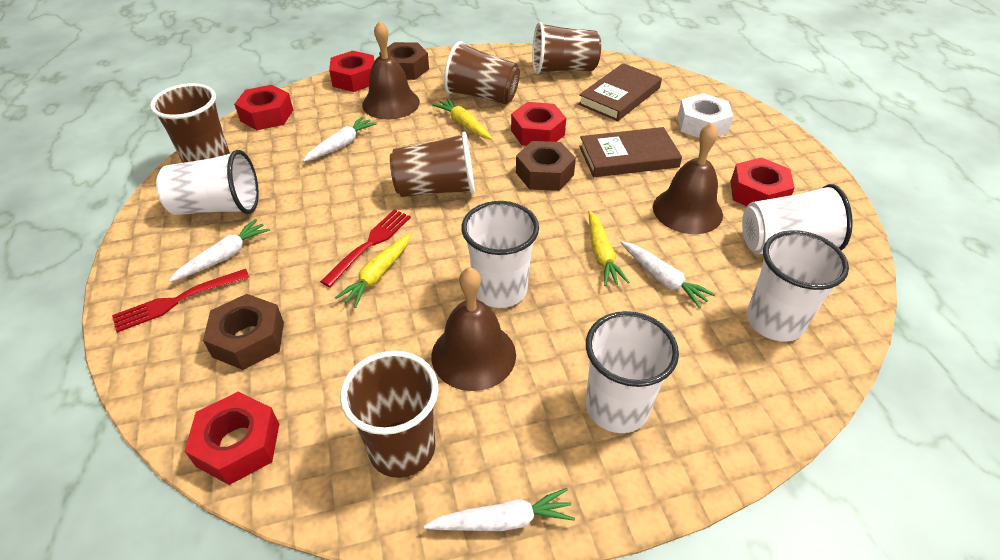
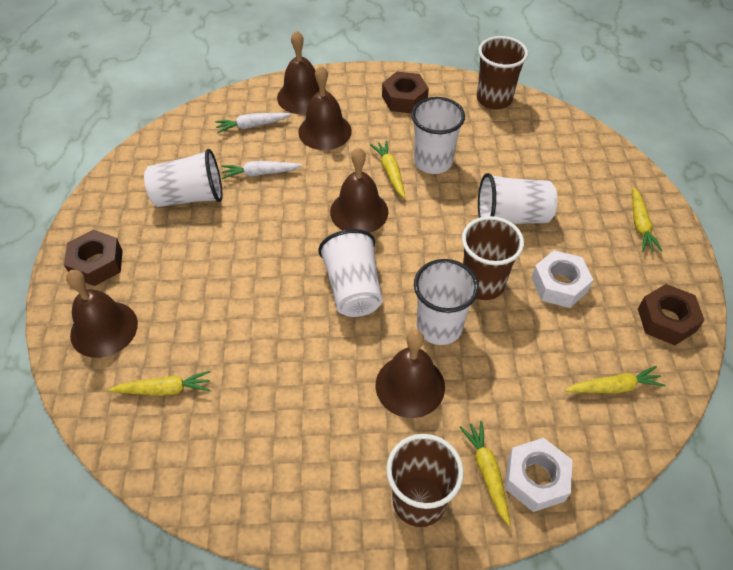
brown bell: 3 -> 5
brown book: 2 -> 0
brown cup: 5 -> 3
red fork: 2 -> 0
red nut: 5 -> 0
white carrot: 4 -> 2
white nut: 1 -> 2
yellow carrot: 3 -> 5

